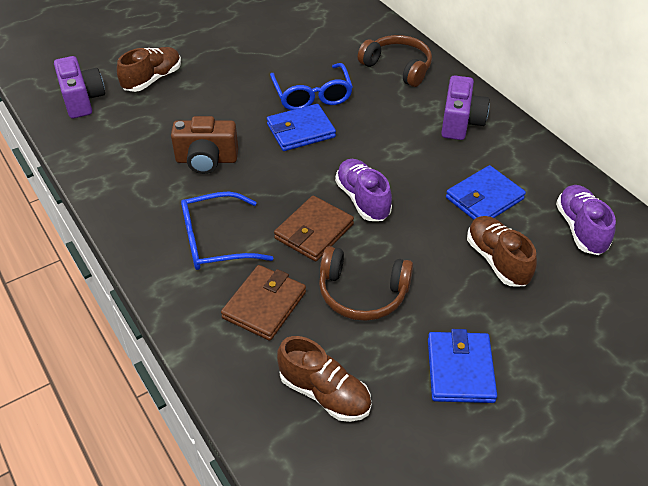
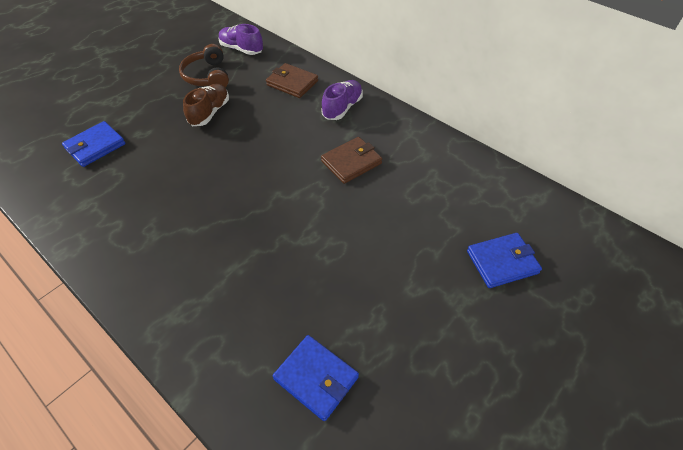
blue glasses: 2 -> 0
brown camera: 1 -> 0
brown headphones: 2 -> 1
brown shoe: 3 -> 1
purple camera: 2 -> 0

